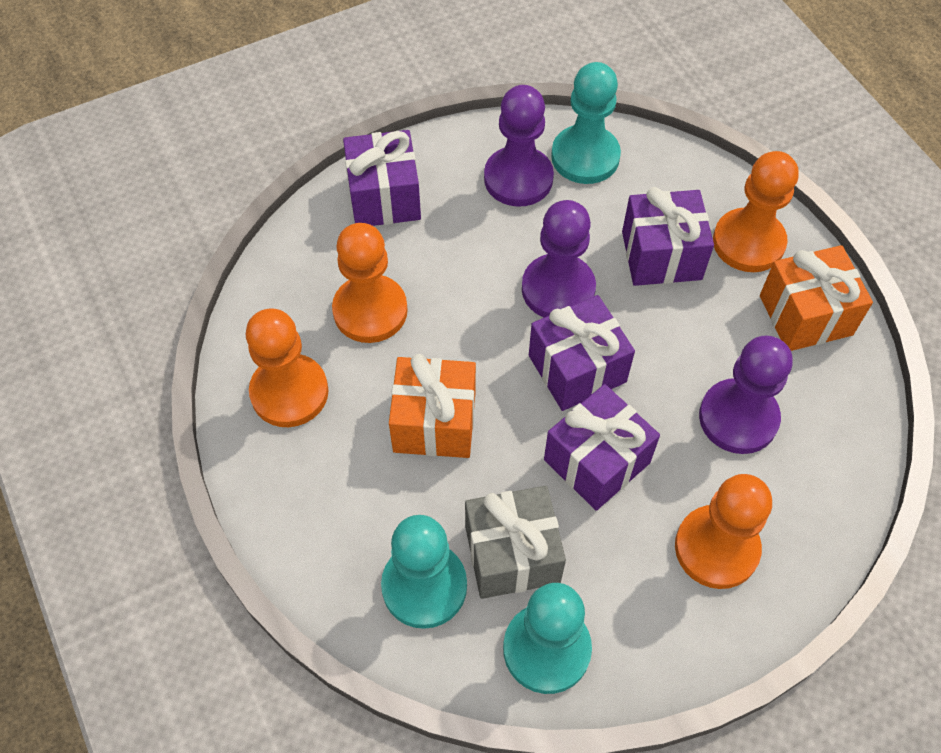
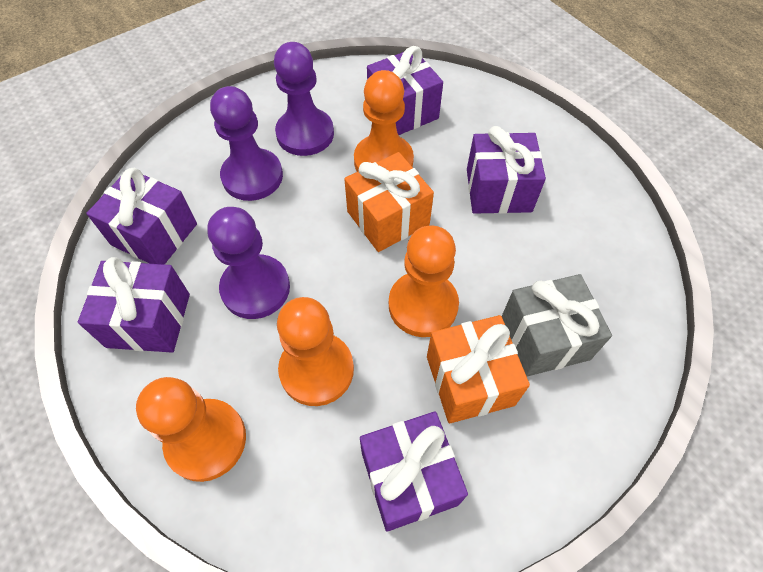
purple gift: 4 -> 5
turquoise pawn: 3 -> 0

